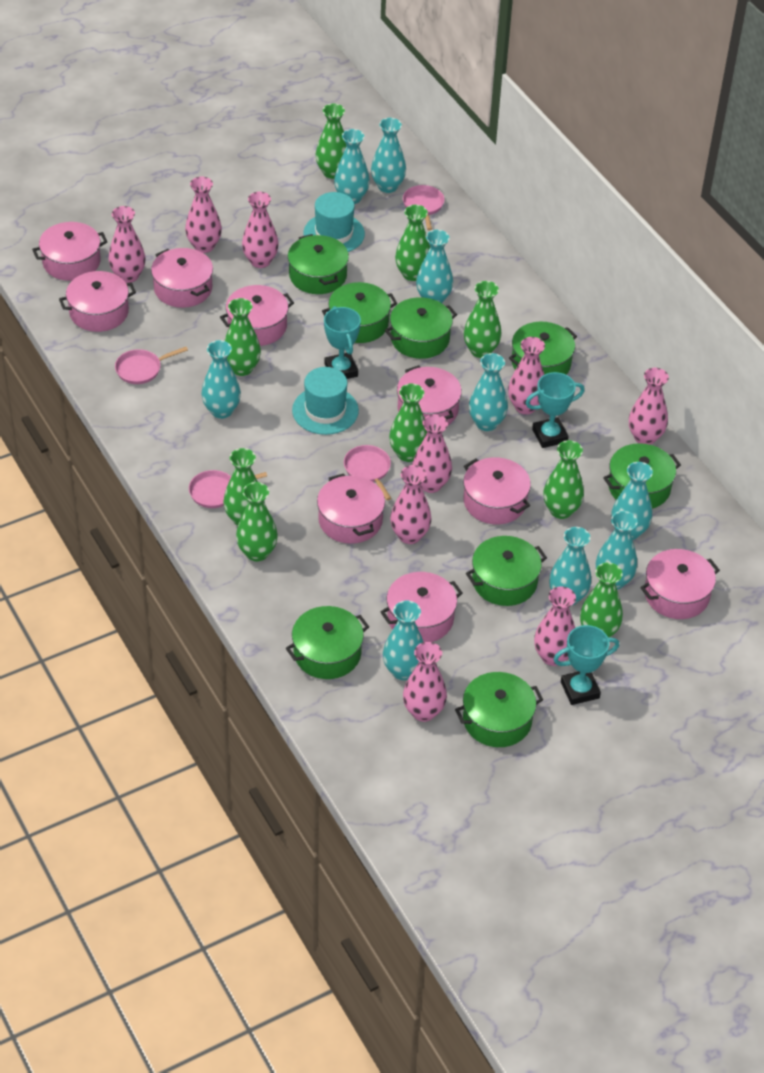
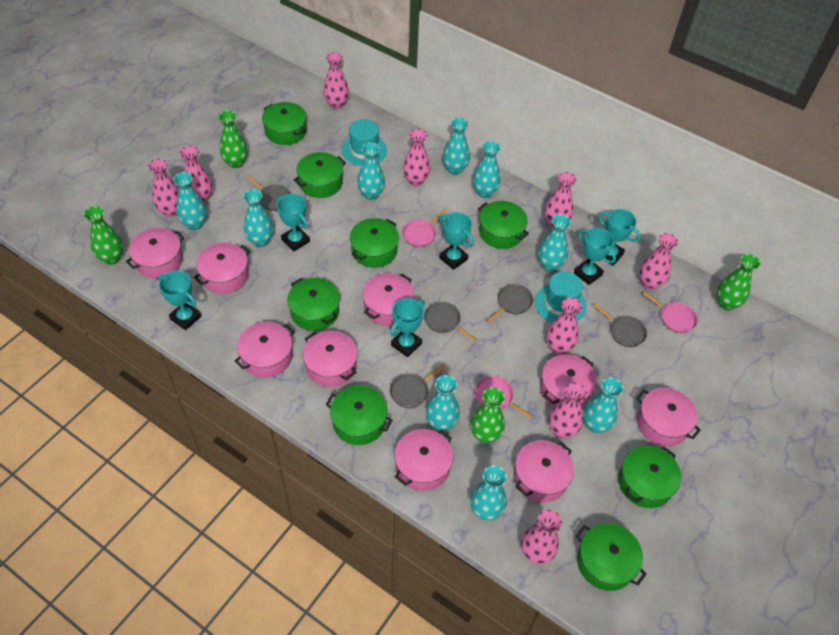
green vase: 9 -> 4
grey pan: 0 -> 5
pink pan: 4 -> 3
turquoise trophy: 3 -> 6

